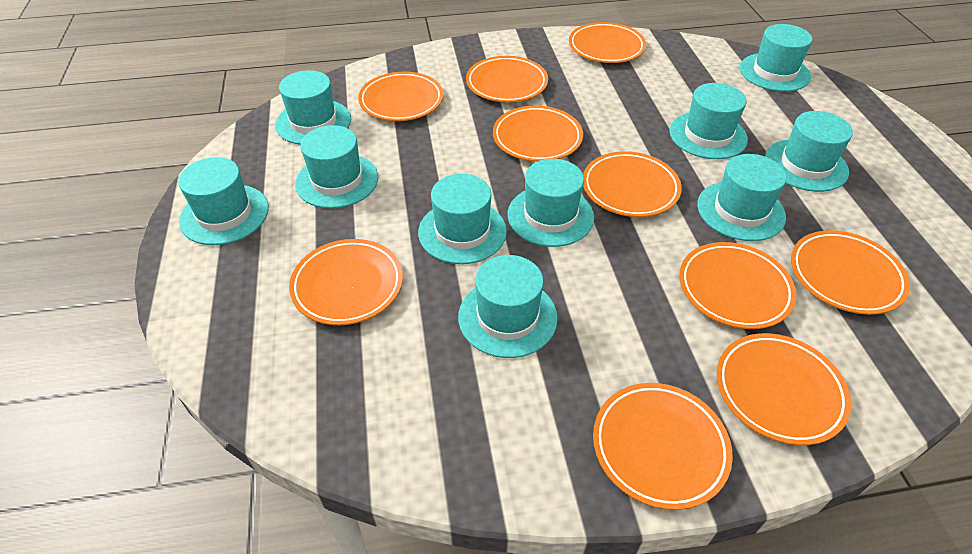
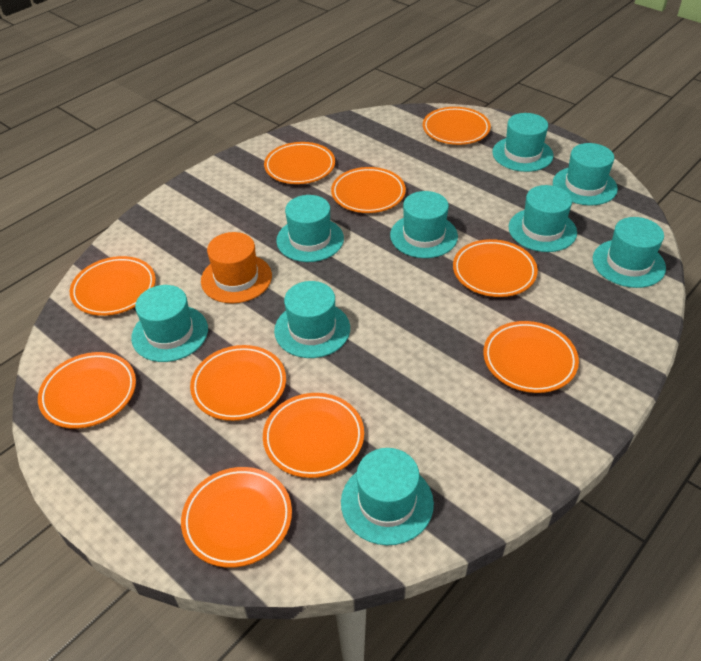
orange hat: 0 -> 1
turquoise hat: 10 -> 9

